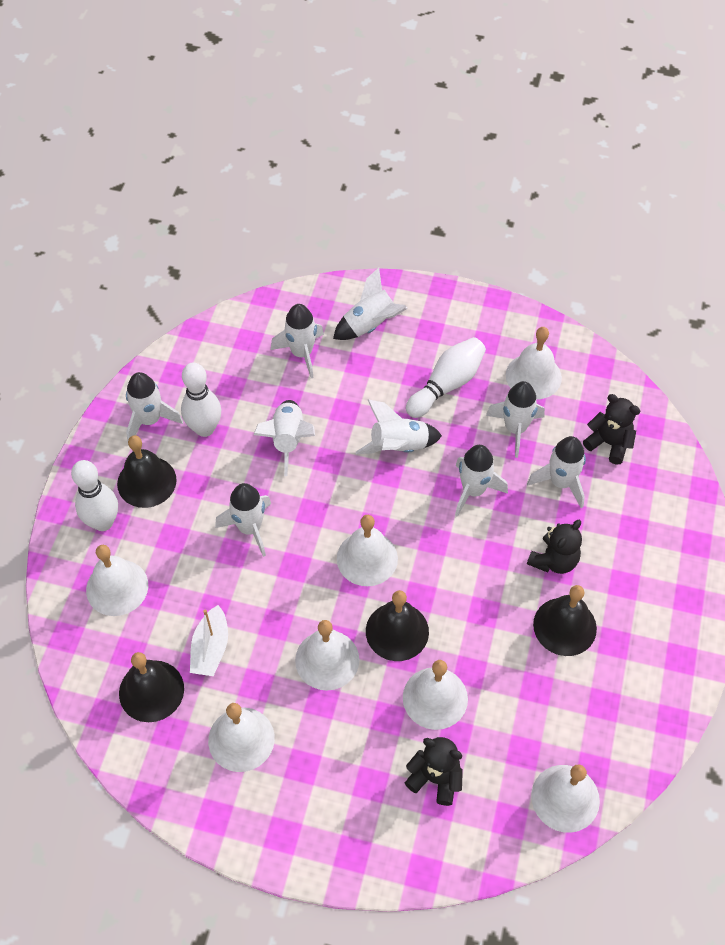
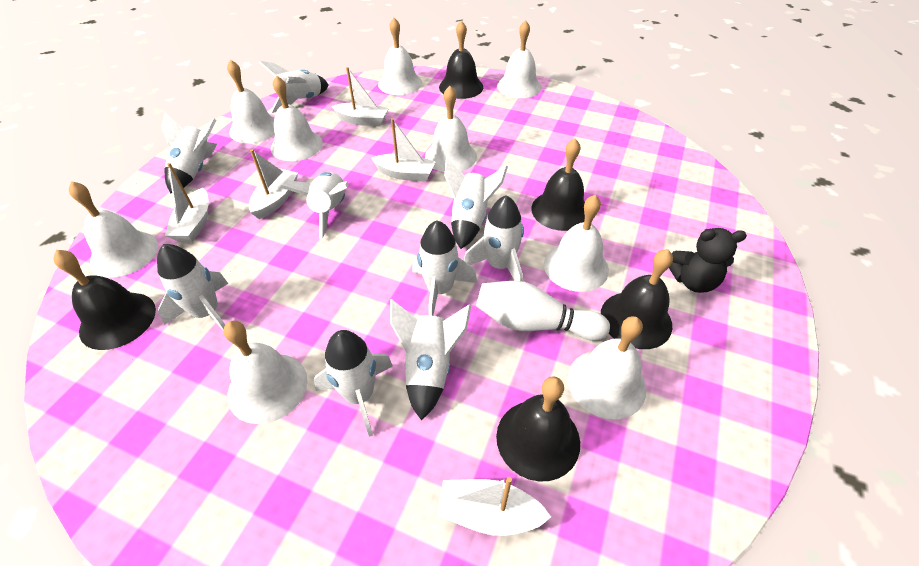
black bell: 4 -> 5
black teddy bear: 3 -> 1
white bell: 7 -> 9
white boat: 1 -> 5
white bowling pin: 3 -> 1

